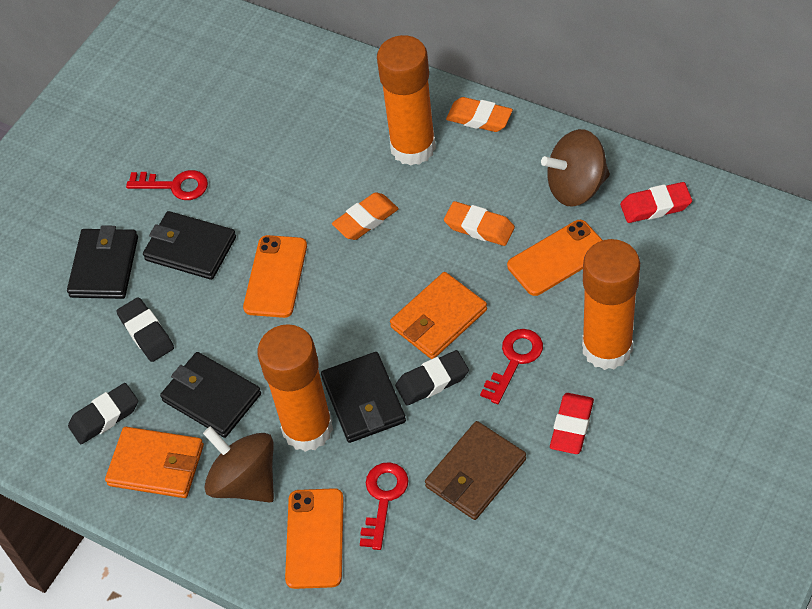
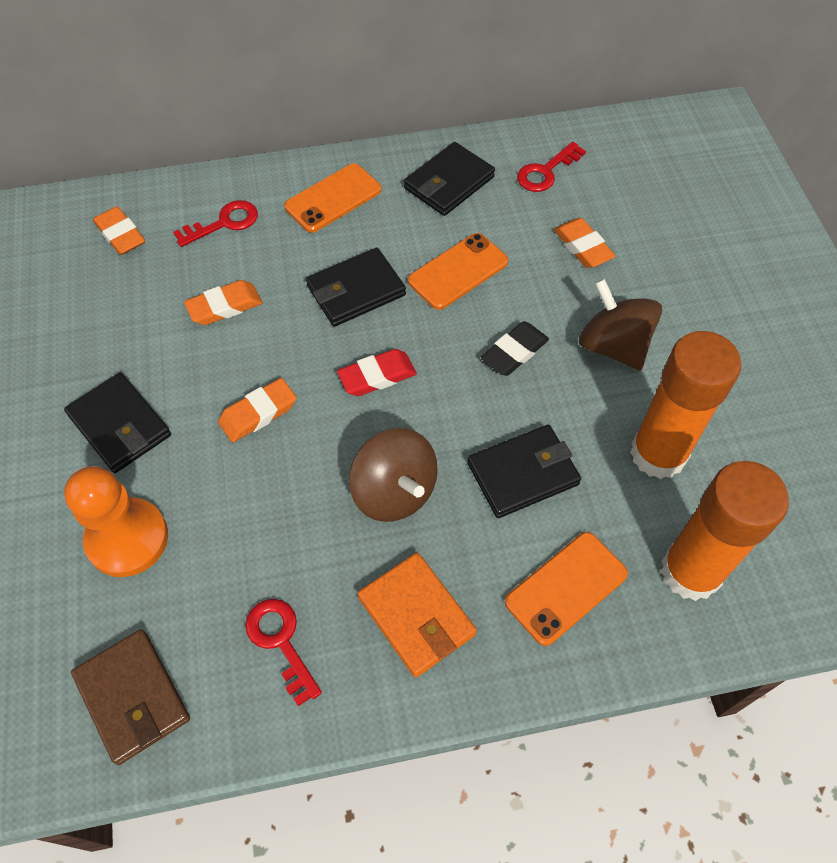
black eraser: 3 -> 1
orange eraser: 3 -> 4
orange glue stick: 3 -> 2
orange pawn: 0 -> 1
orange wallet: 2 -> 1
red eraser: 2 -> 1

